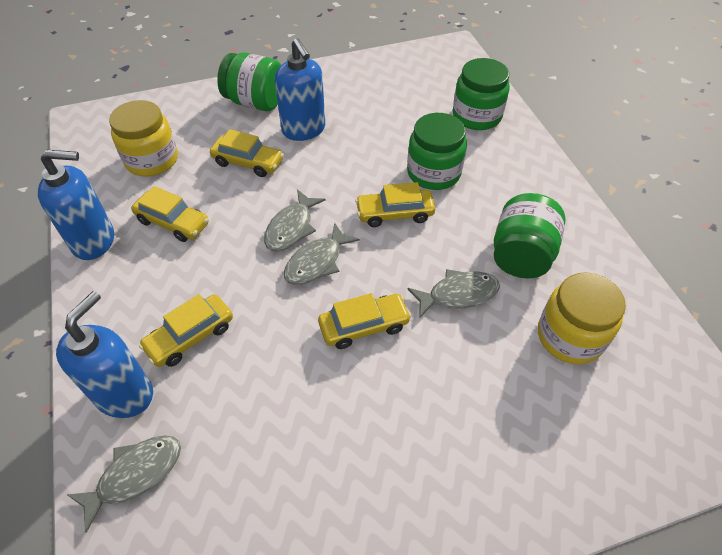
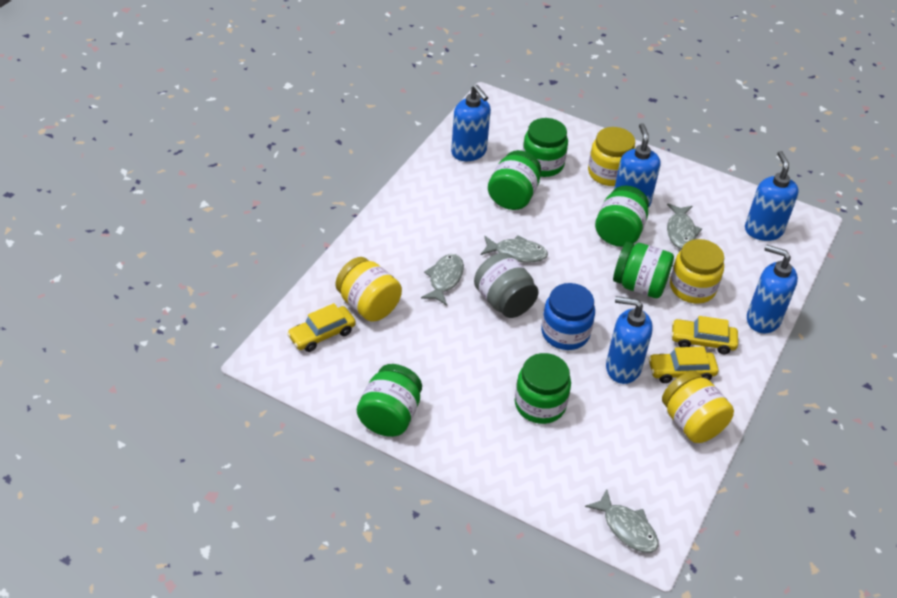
blue jar: 0 -> 1
blue soap dispenser: 3 -> 5
green jar: 4 -> 6
grey jar: 0 -> 1
yellow car: 5 -> 3
yellow jar: 2 -> 4

